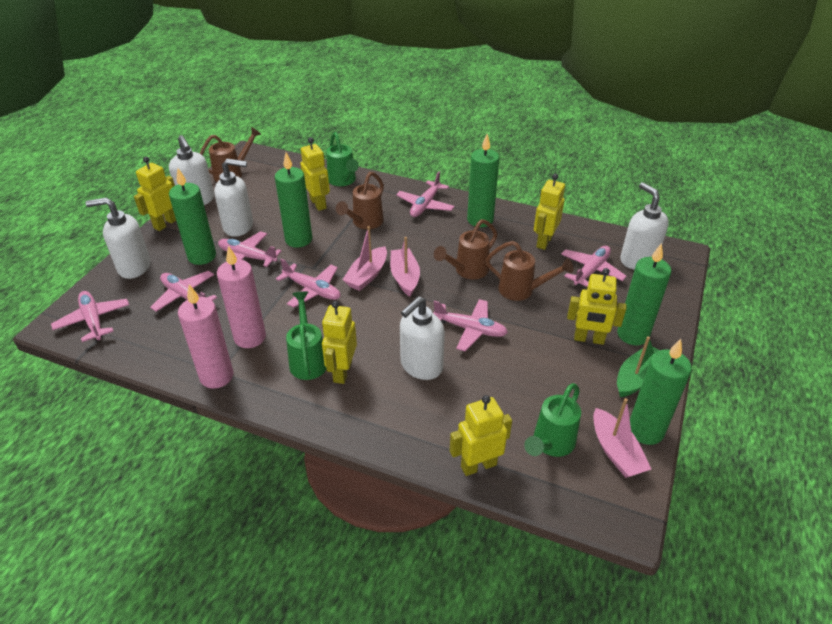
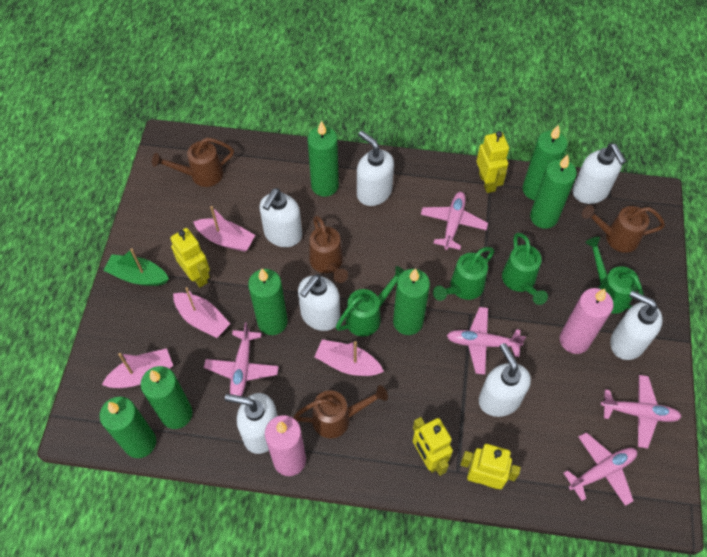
green candle: 5 -> 7
green watering can: 3 -> 4
pink boat: 3 -> 4
pink plane: 7 -> 5
white soap dispenser: 5 -> 7
yellow robot: 6 -> 4

